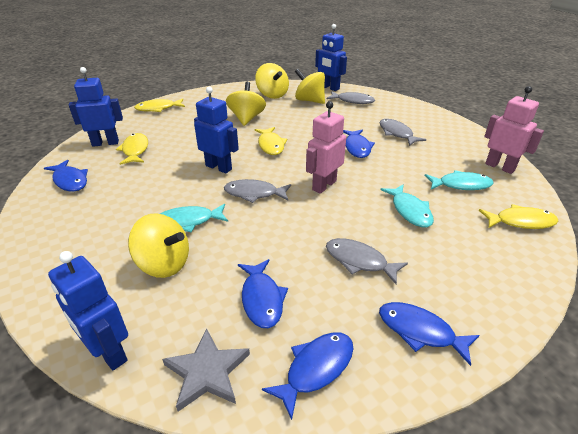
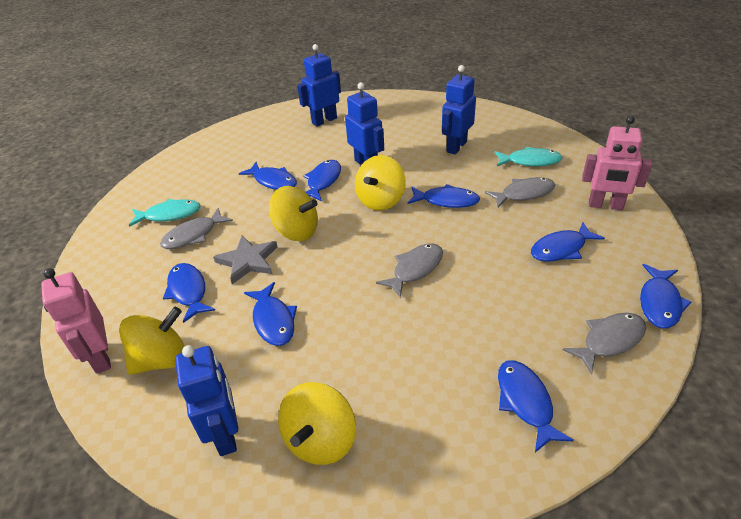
blue fish: 5 -> 8
turquoise fish: 3 -> 2
yellow fish: 4 -> 0

